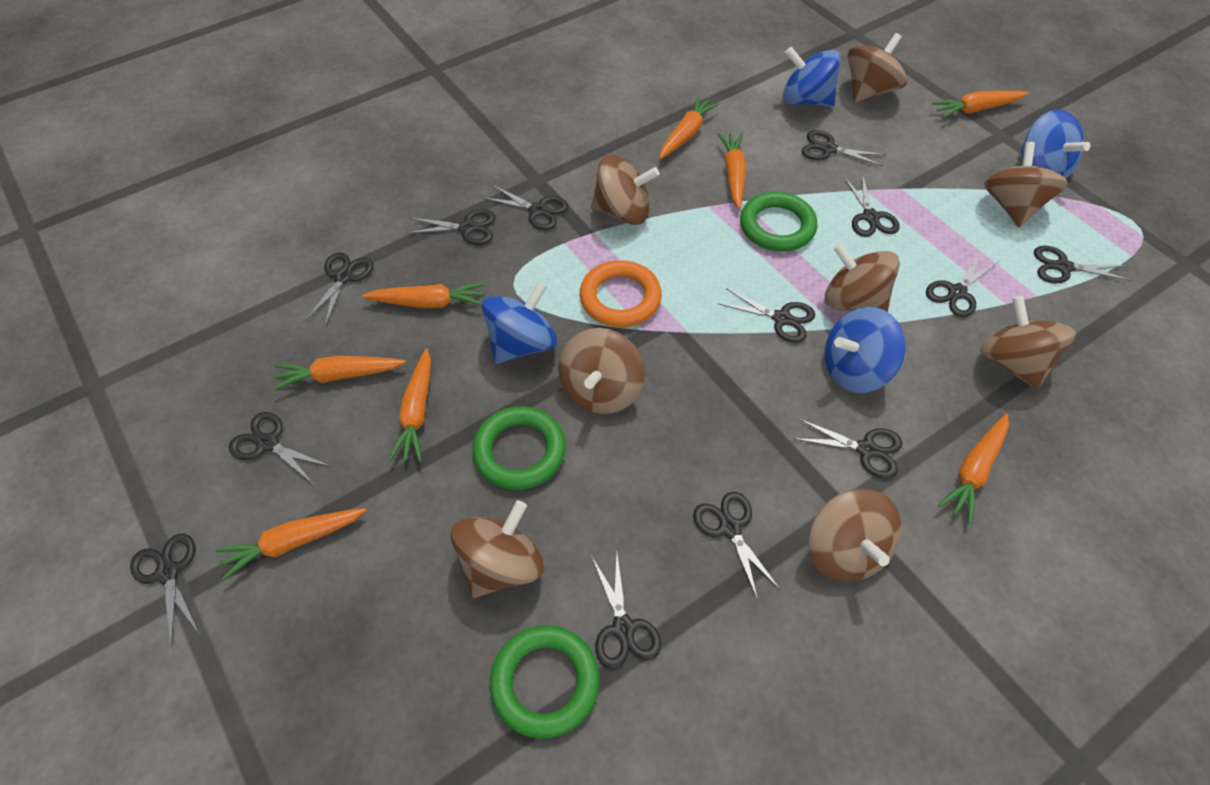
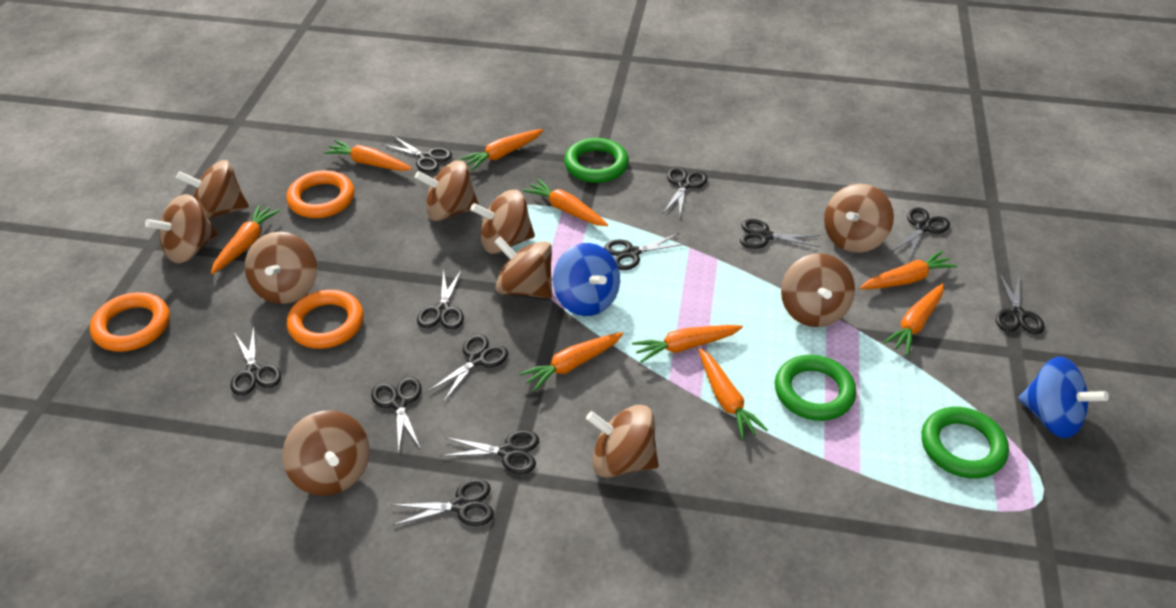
black scissors: 13 -> 12
blue spinning top: 4 -> 2
brown spinning top: 8 -> 10
orange carrot: 8 -> 9
orange ring: 1 -> 3

